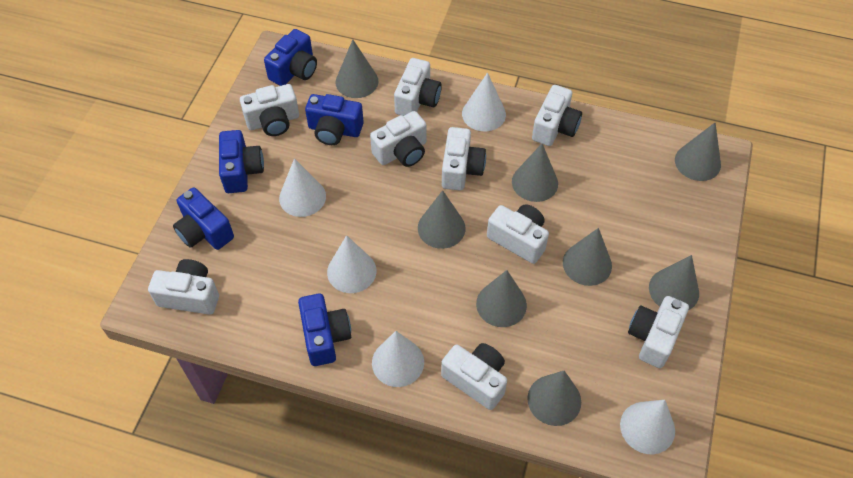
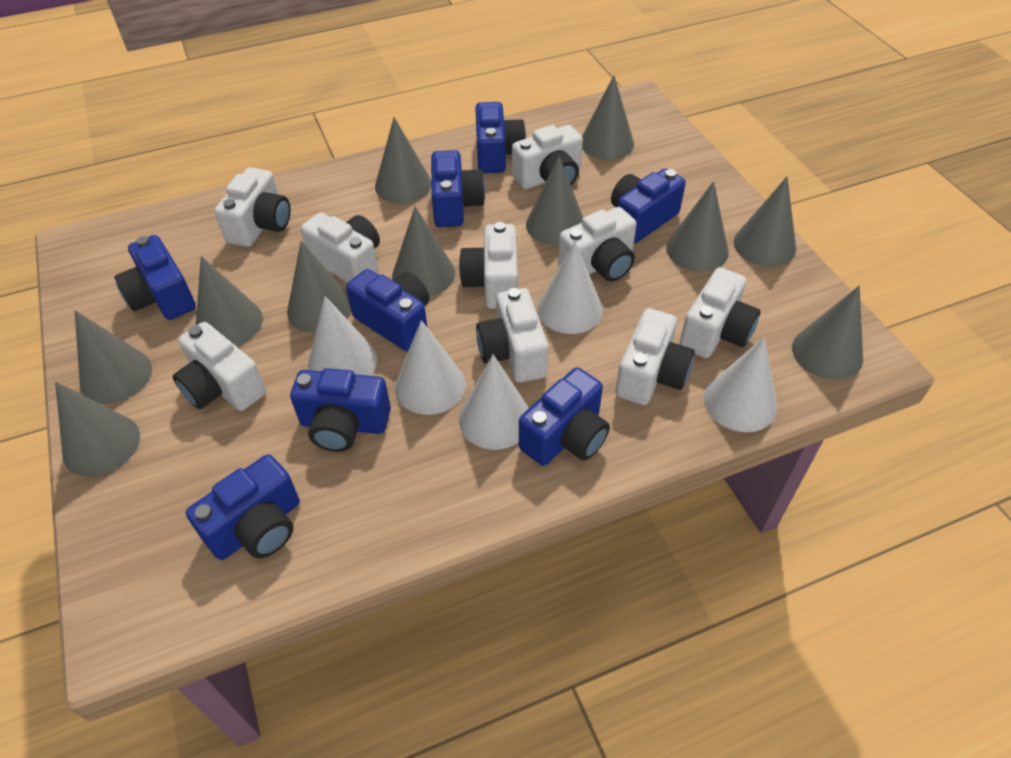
blue camera: 5 -> 8
grey cone: 8 -> 11

